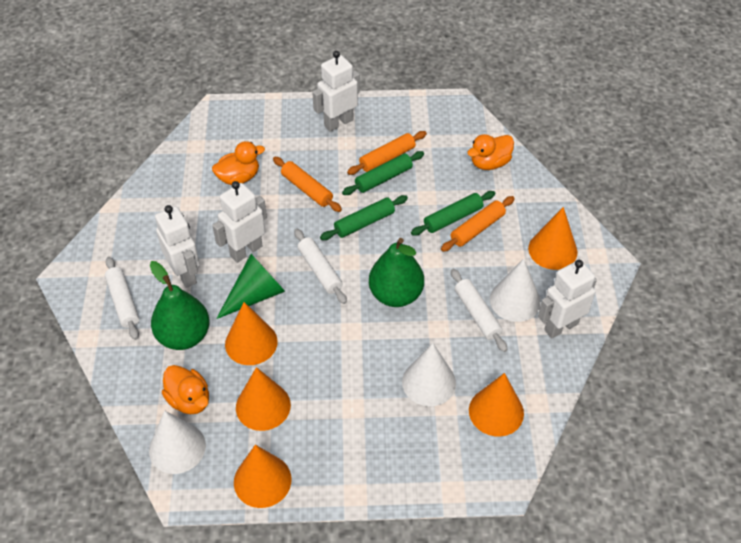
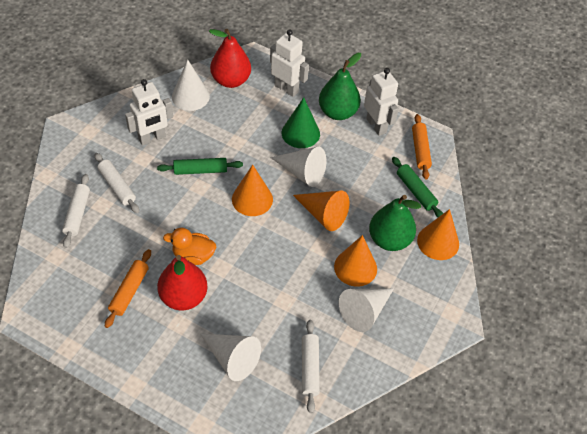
green rolling pin: 3 -> 2
orange cone: 5 -> 4
orange duck: 3 -> 1
orange rolling pin: 3 -> 2
red pear: 0 -> 2
white cone: 3 -> 4
white robot: 4 -> 3

